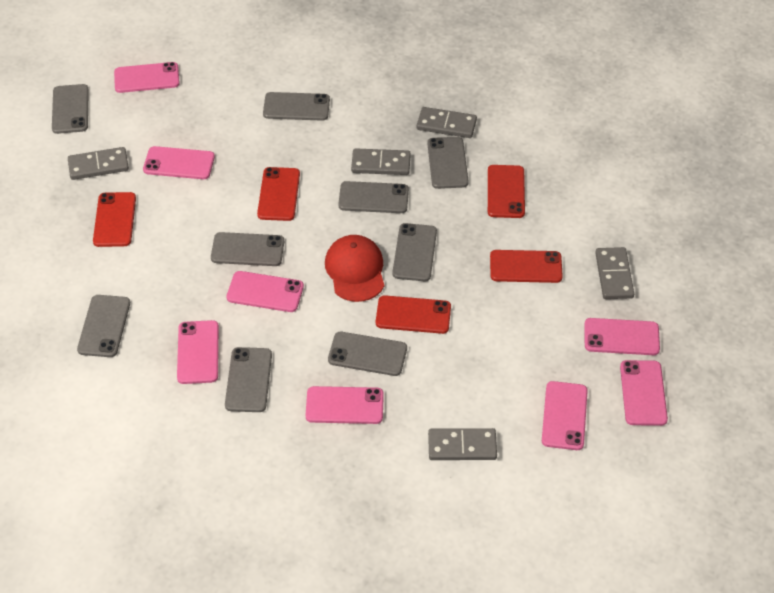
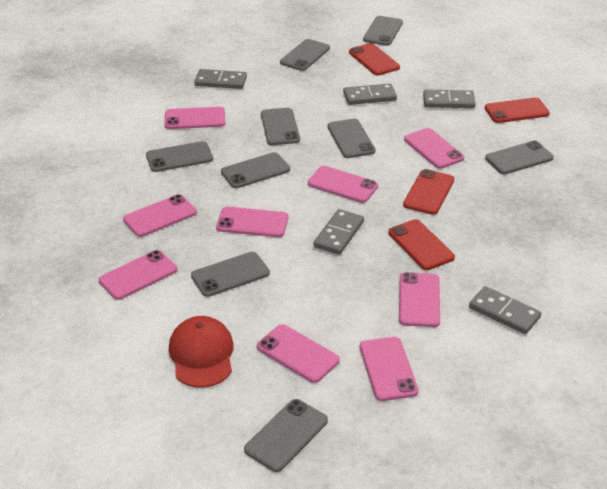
pink phone: 8 -> 9
red phone: 5 -> 4

